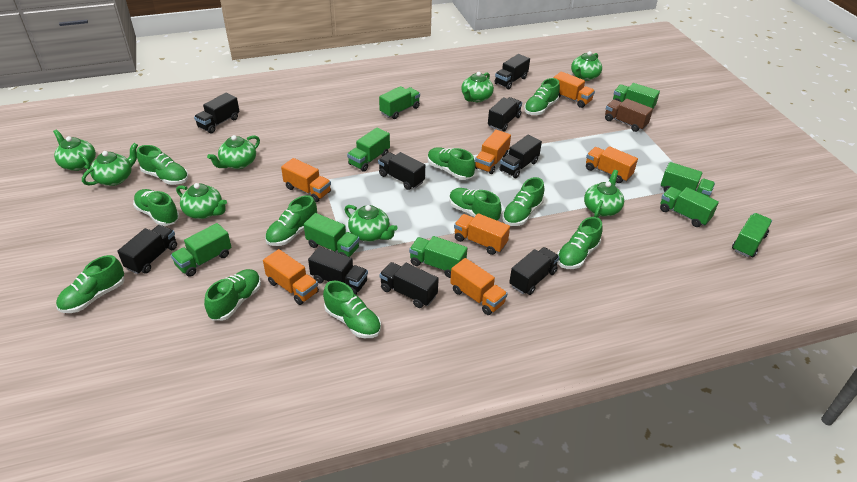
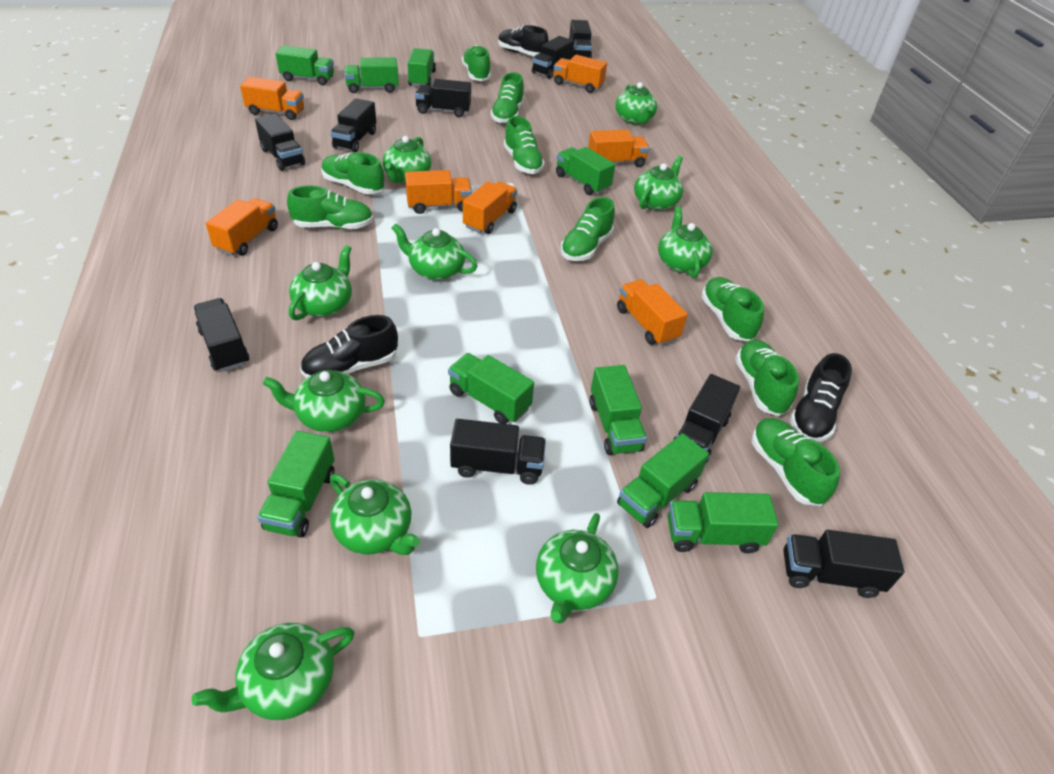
black shoe: 0 -> 3
brown truck: 1 -> 0
green shoe: 11 -> 9
green teapot: 8 -> 10

